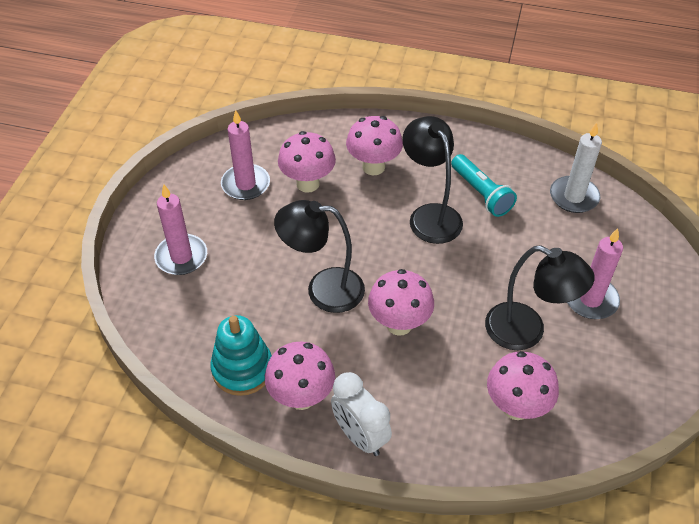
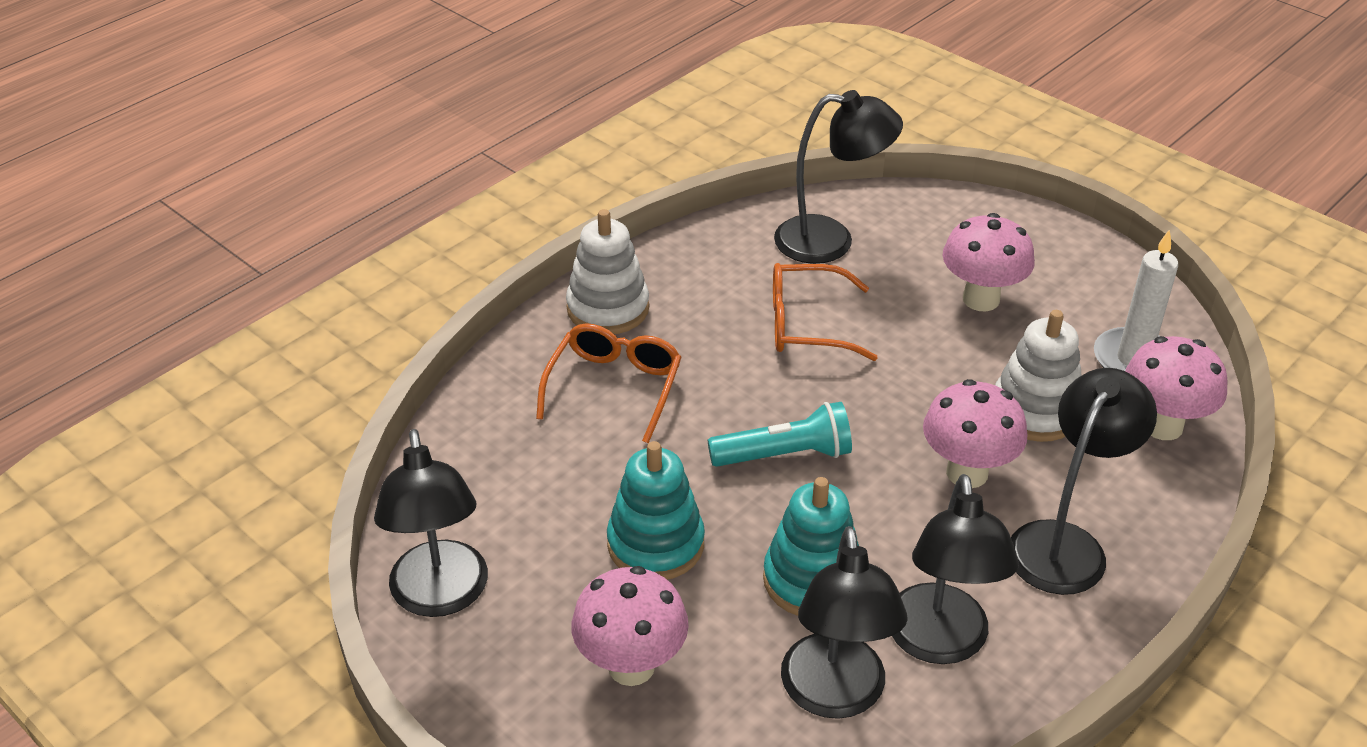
black lamp: 3 -> 5
orange glasses: 0 -> 2
pink candle: 3 -> 0
pink mushroom: 5 -> 4
turquoise stacking toy: 1 -> 2
white clock: 1 -> 0
white stacking toy: 0 -> 2

